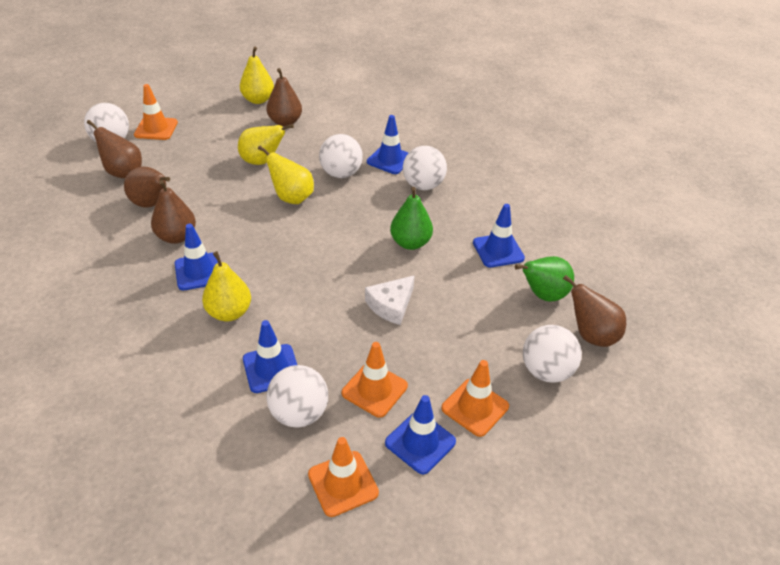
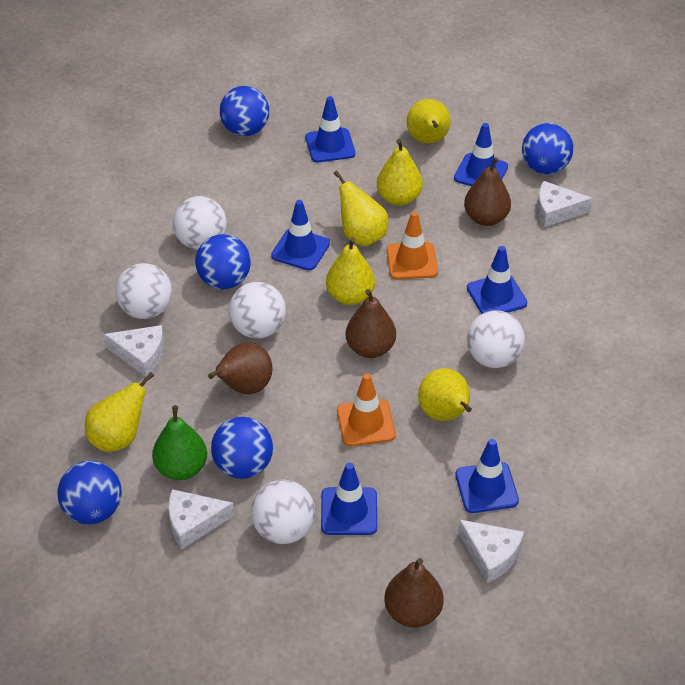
blue ball: 0 -> 5
blue traffic cone: 5 -> 6
brown pear: 5 -> 4
green pear: 2 -> 1
orange traffic cone: 4 -> 2
white cheese: 1 -> 4
yellow pear: 4 -> 6

